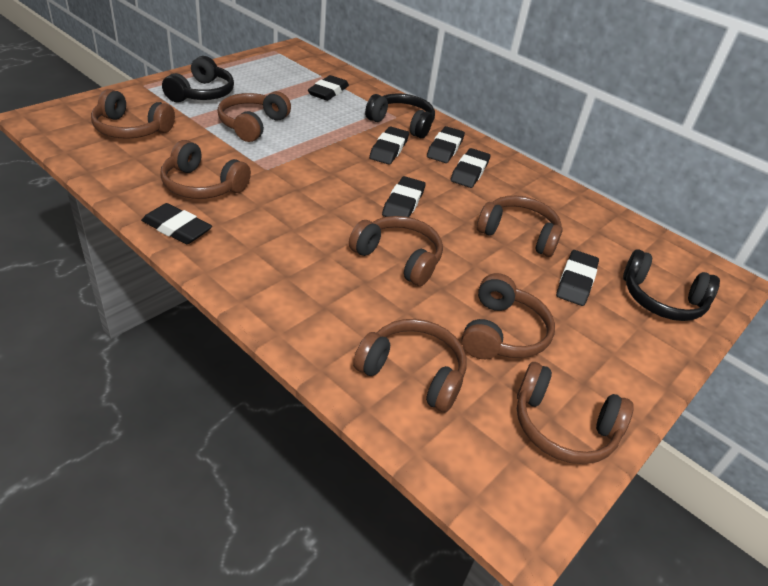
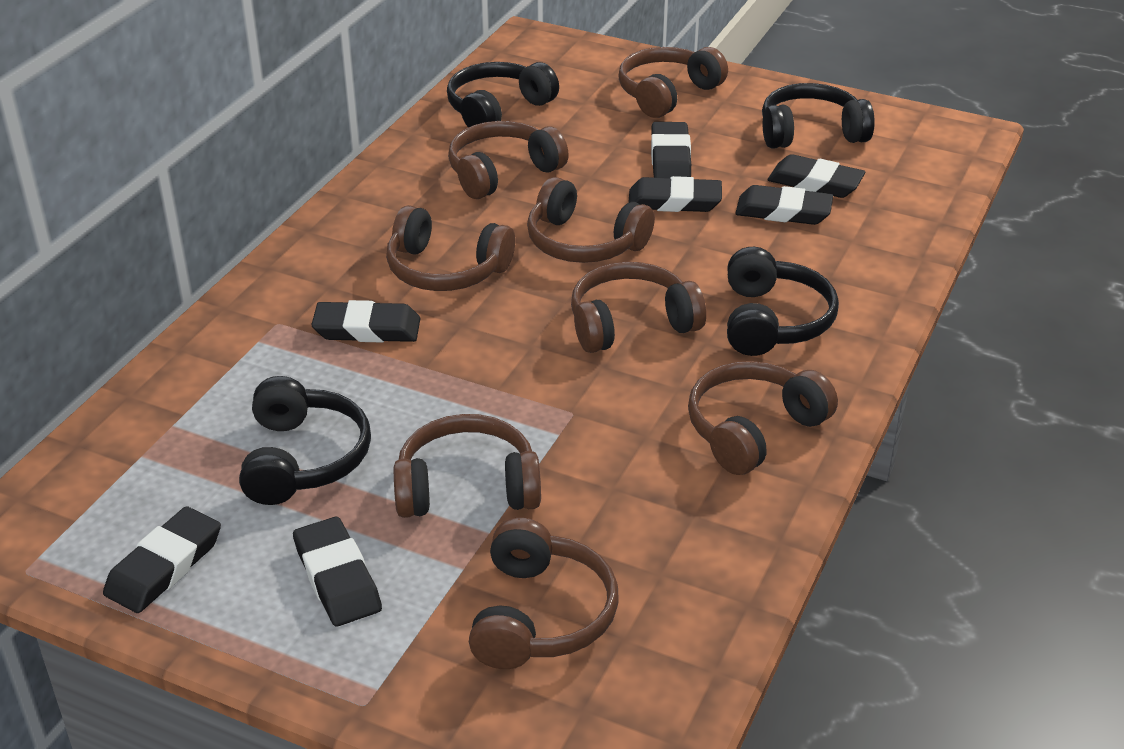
black headphones: 3 -> 4

